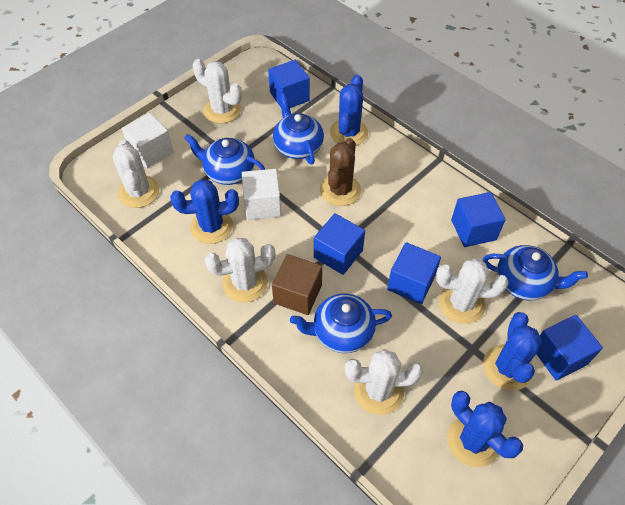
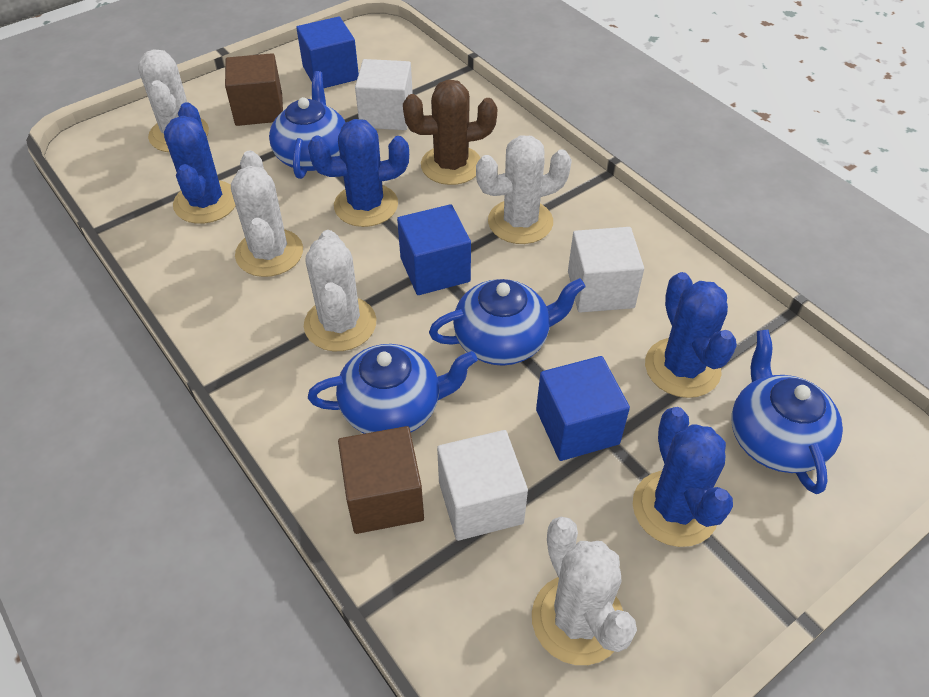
blue cube: 5 -> 3
brown cube: 1 -> 2
white cube: 2 -> 3

